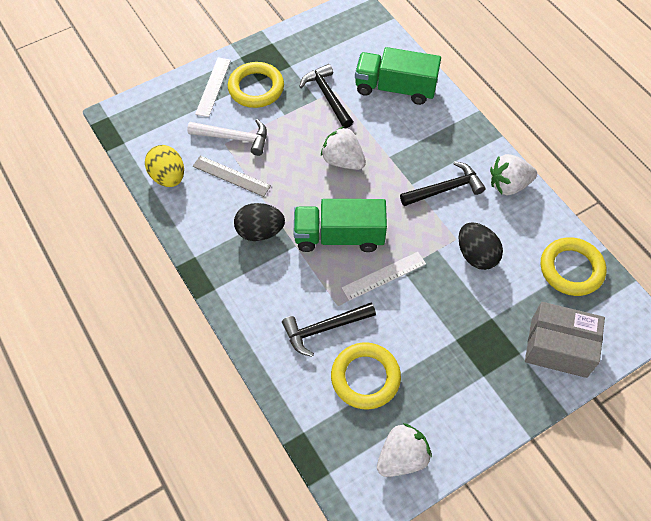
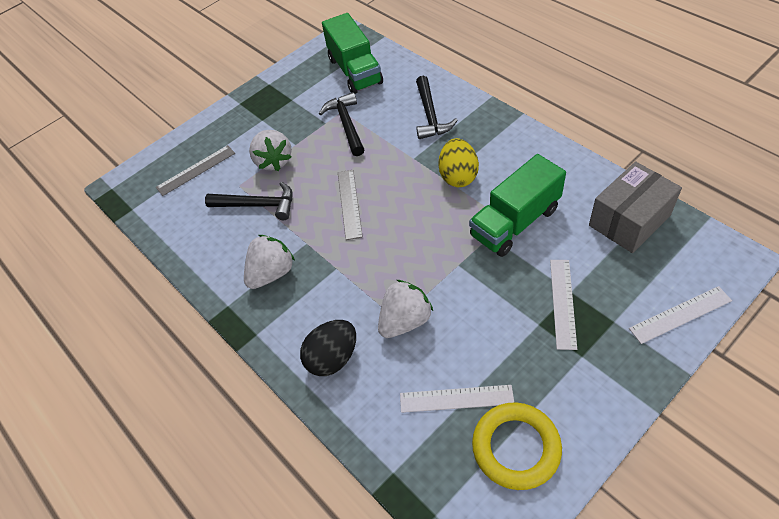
black egg: 2 -> 1
grey ruler: 1 -> 2
white hammer: 1 -> 0
white ruler: 2 -> 3
yellow ring: 3 -> 1

